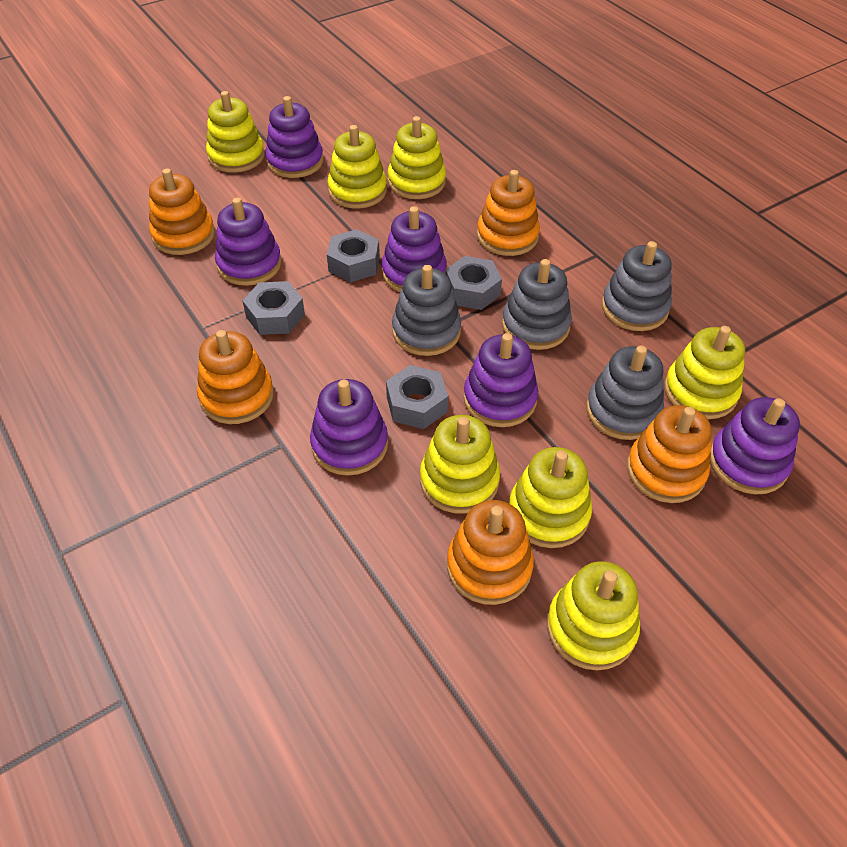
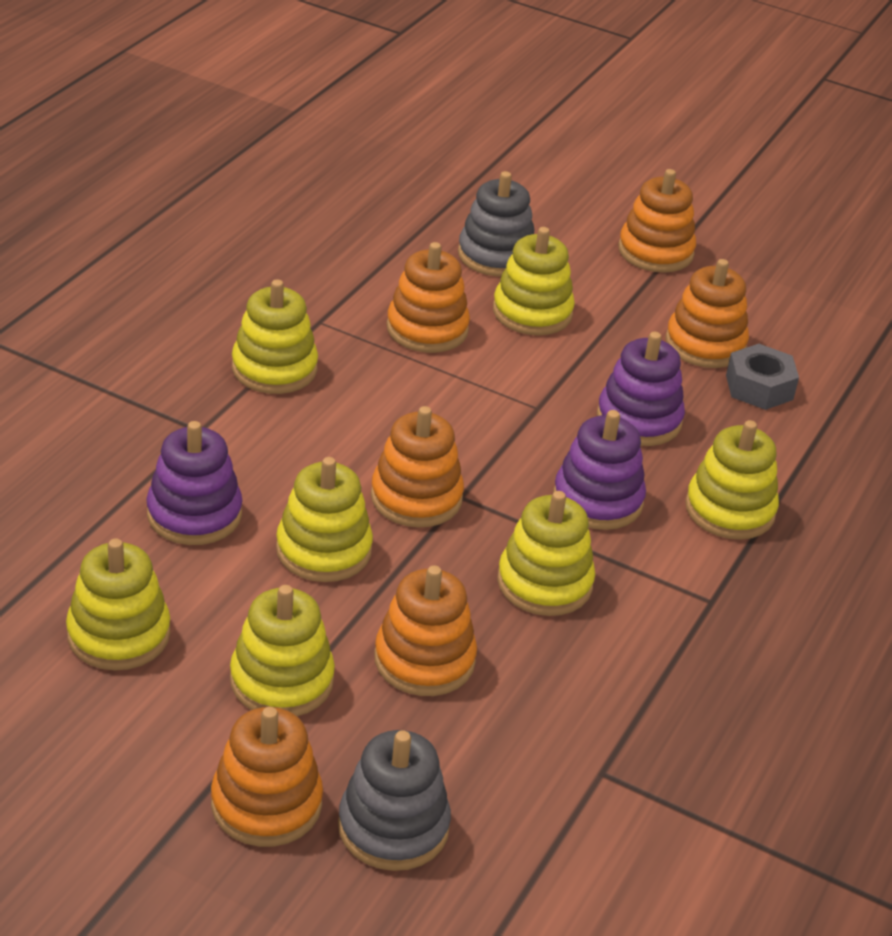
grey nut: 4 -> 1
grey stacking toy: 4 -> 2
orange stacking toy: 5 -> 6
purple stacking toy: 6 -> 3

